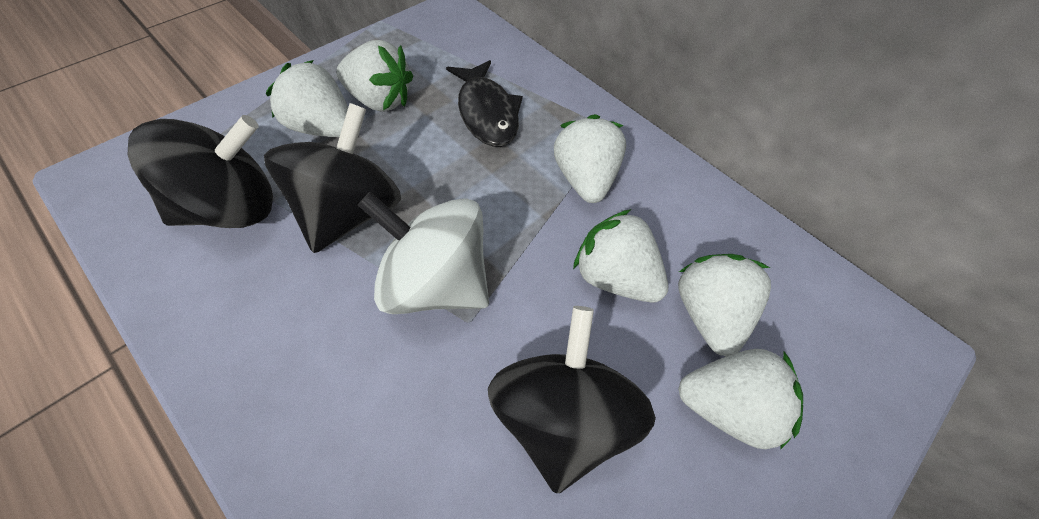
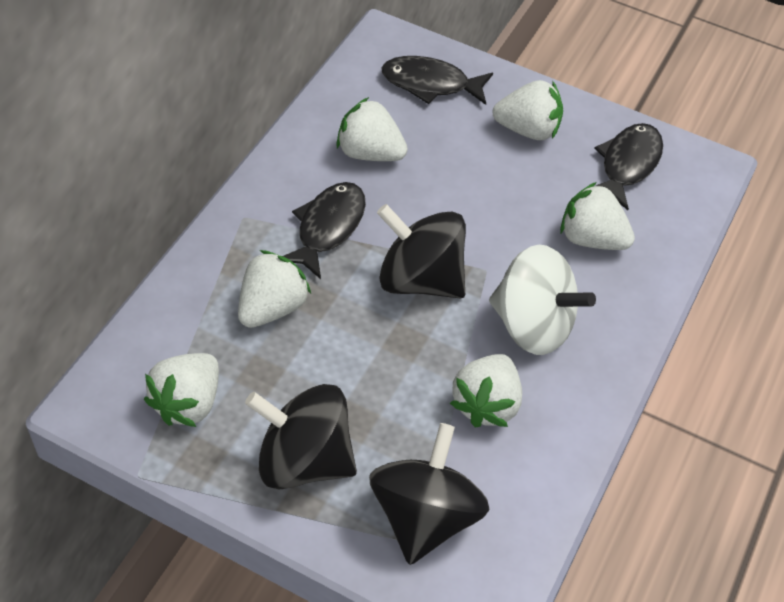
black fish: 1 -> 3

